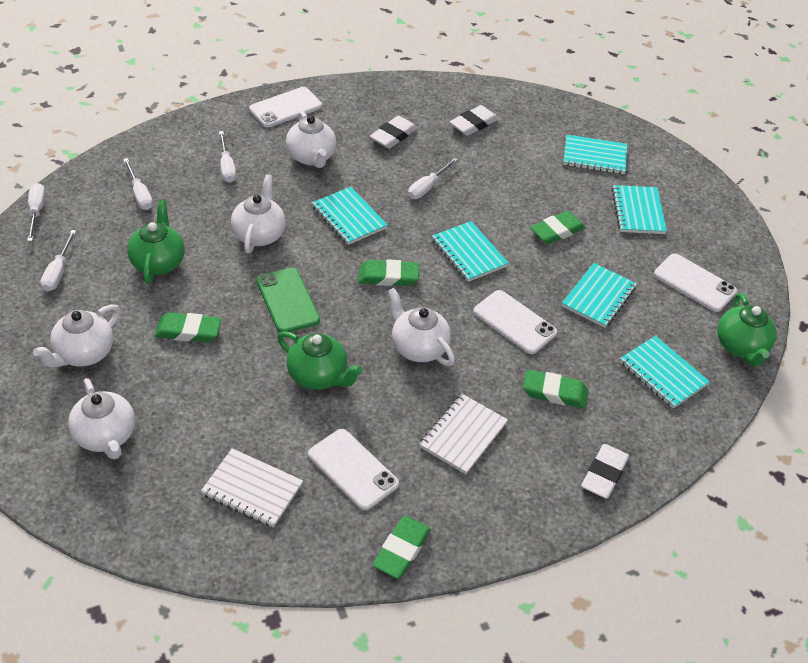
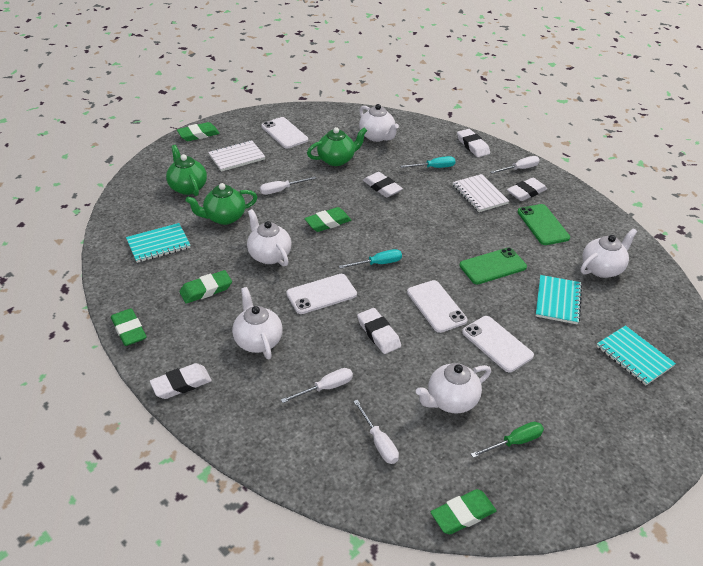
green phone: 1 -> 2
green screwdriver: 0 -> 1
turquoise notebook: 6 -> 3
turquoise screwdriver: 0 -> 2
white eraser: 3 -> 5
white screwdriver: 5 -> 4

